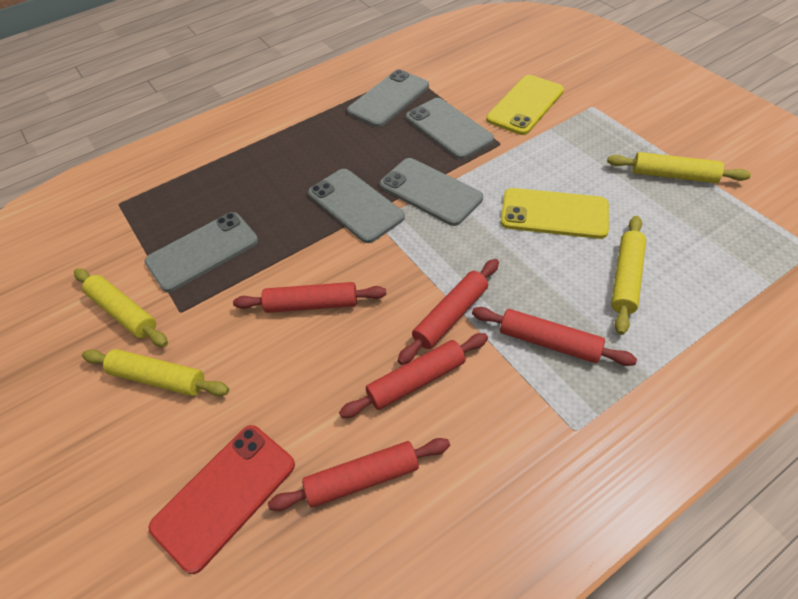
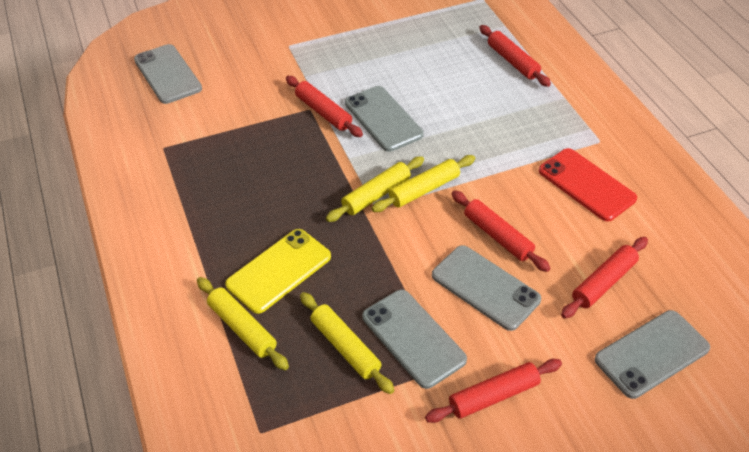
yellow phone: 2 -> 1

